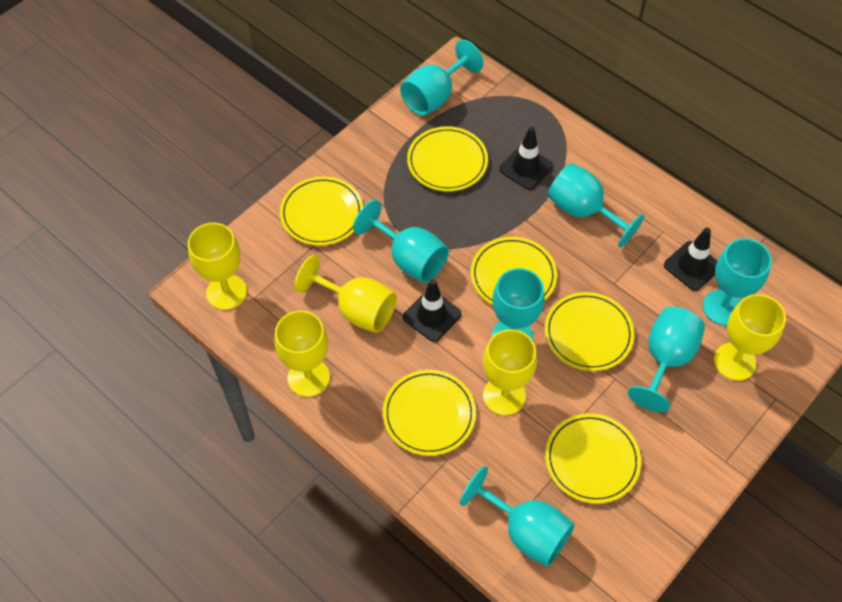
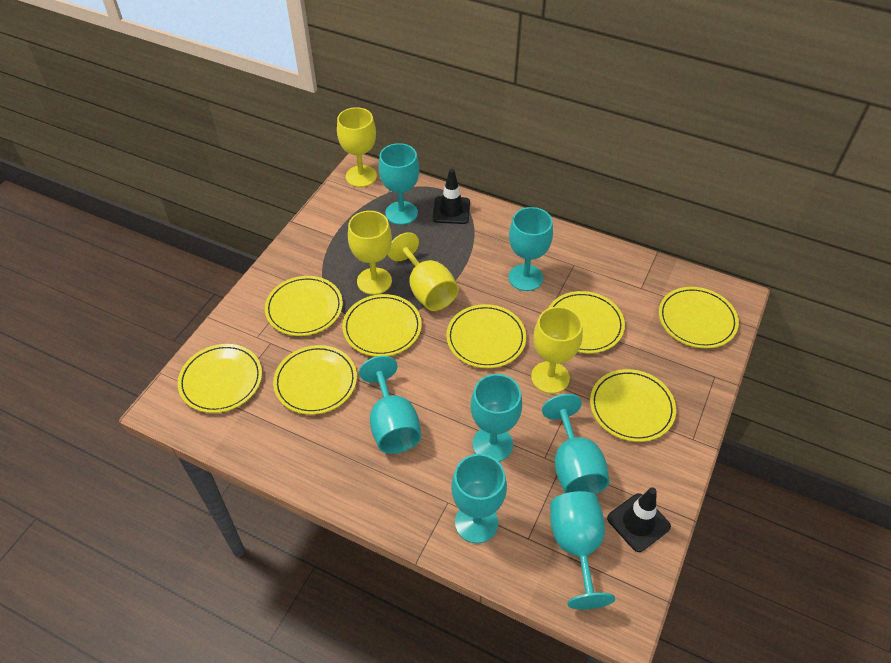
black traffic cone: 3 -> 2
yellow goblet: 5 -> 4
yellow plate: 6 -> 8

